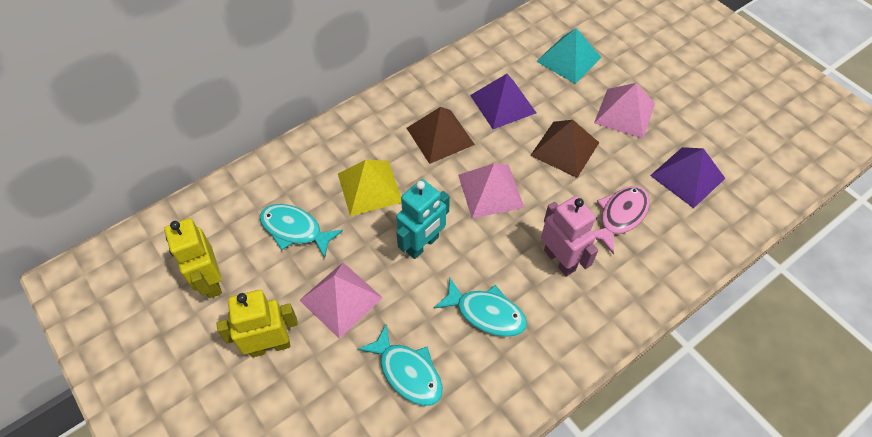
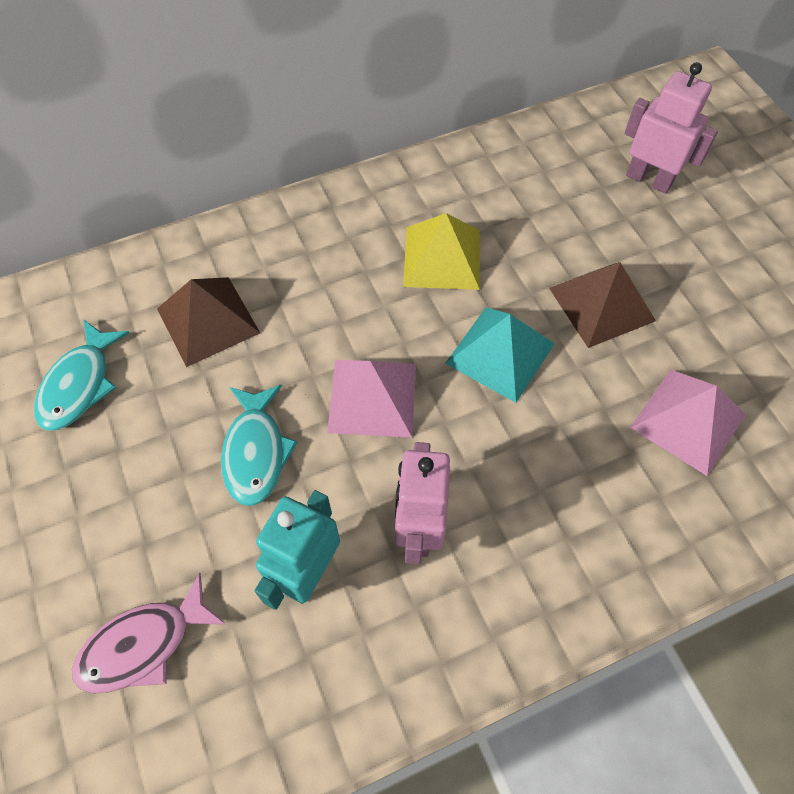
pink pyramid: 3 -> 2
pink robot: 1 -> 2
purple pyramid: 2 -> 0
turquoise fish: 3 -> 2
yellow robot: 2 -> 0

